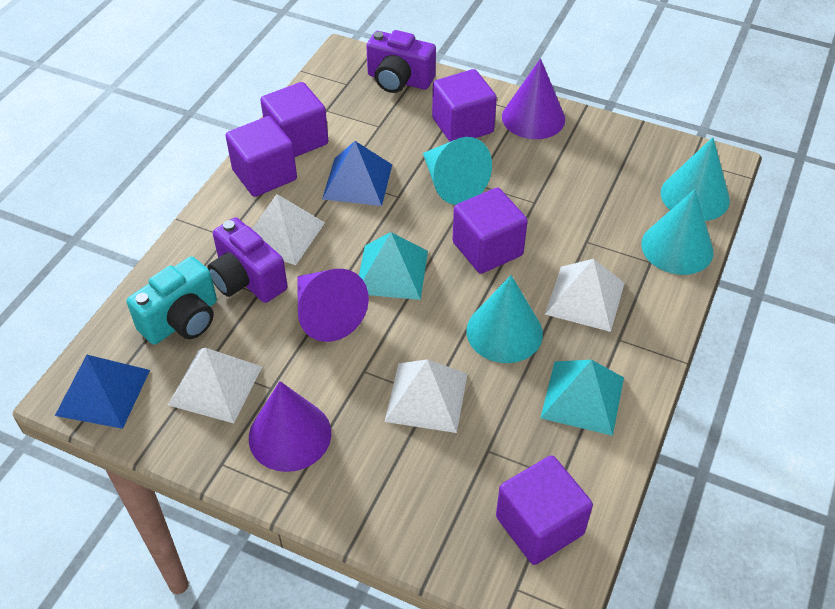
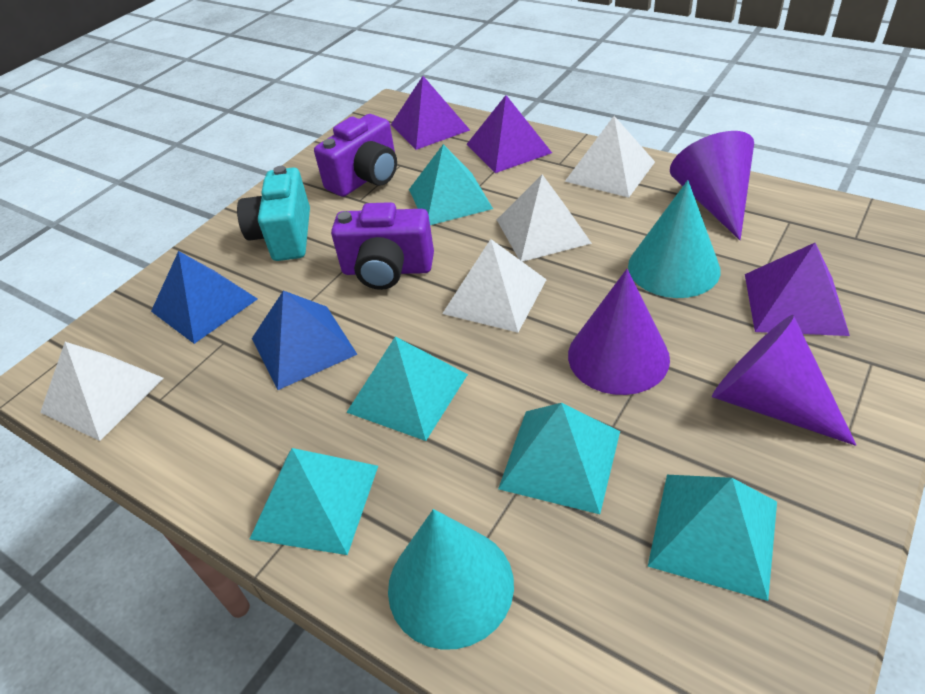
purple cube: 5 -> 0
purple pyramid: 0 -> 3
turquoise cone: 4 -> 2
turquoise pyramid: 2 -> 5

